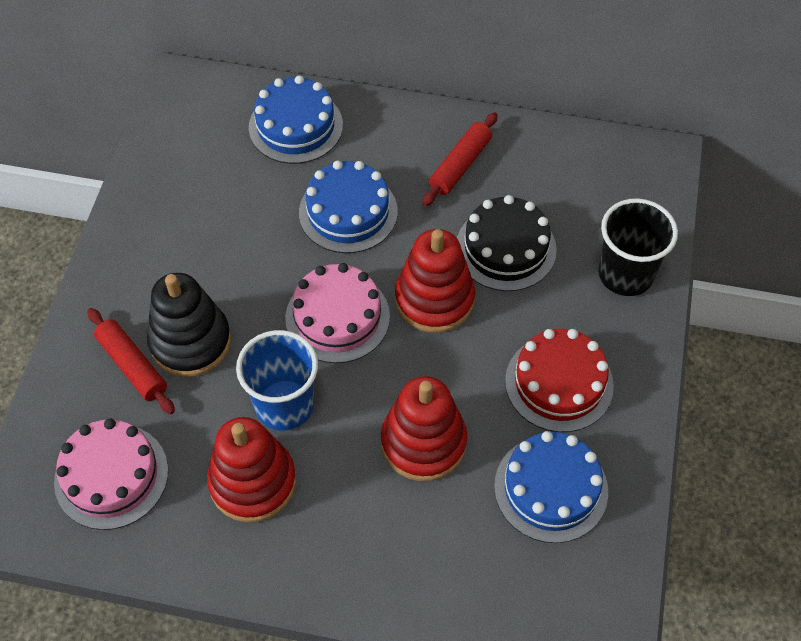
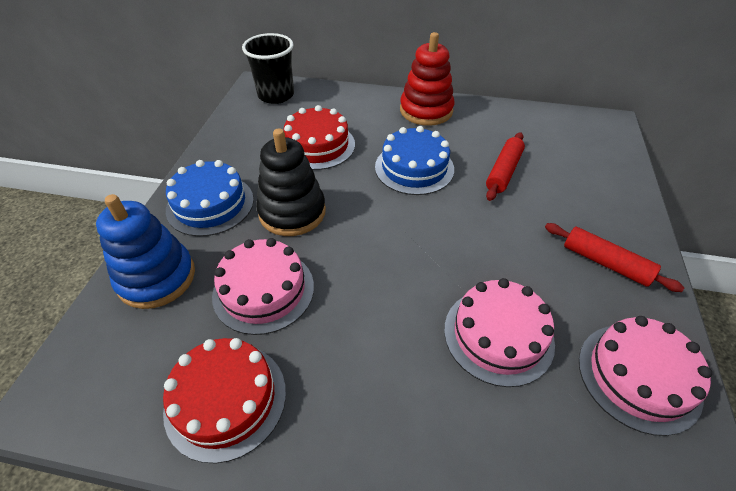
black cake: 1 -> 0
blue cake: 3 -> 2
blue cup: 1 -> 0
blue stacking toy: 0 -> 1
pink cake: 2 -> 3
red cake: 1 -> 2
red stacking toy: 3 -> 1

